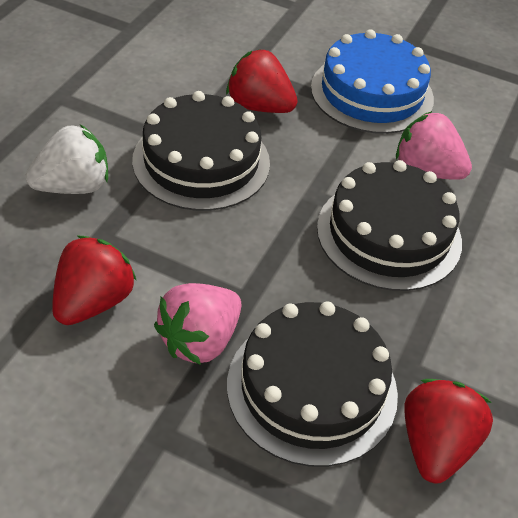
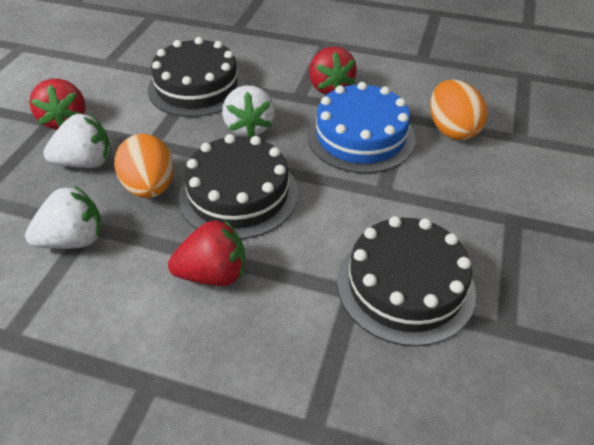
orange egg: 0 -> 2
pink strawberry: 2 -> 0
white strawberry: 1 -> 3

